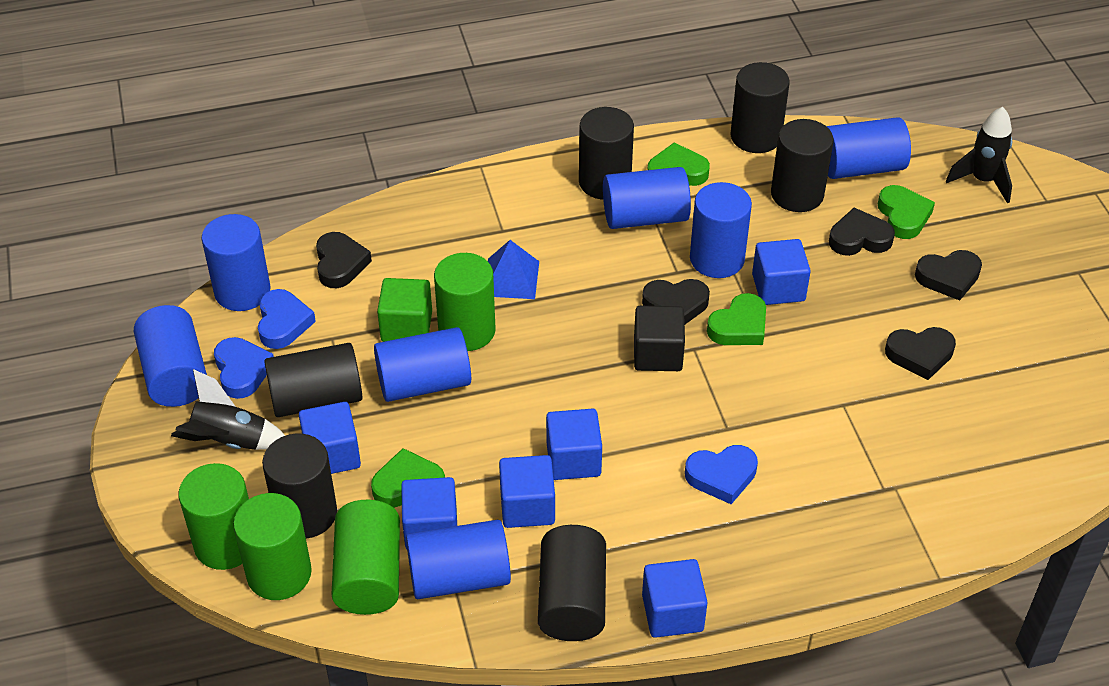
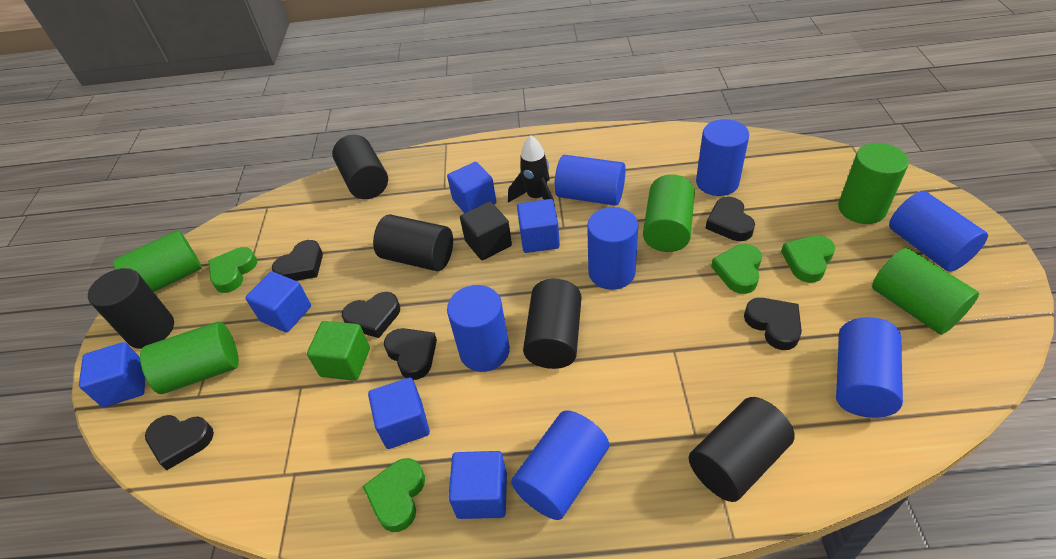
black cylinder: 6 -> 5
black heart: 5 -> 6
black rocket: 2 -> 1
blue heart: 3 -> 0
blue pyramid: 1 -> 0
green cylinder: 4 -> 5

